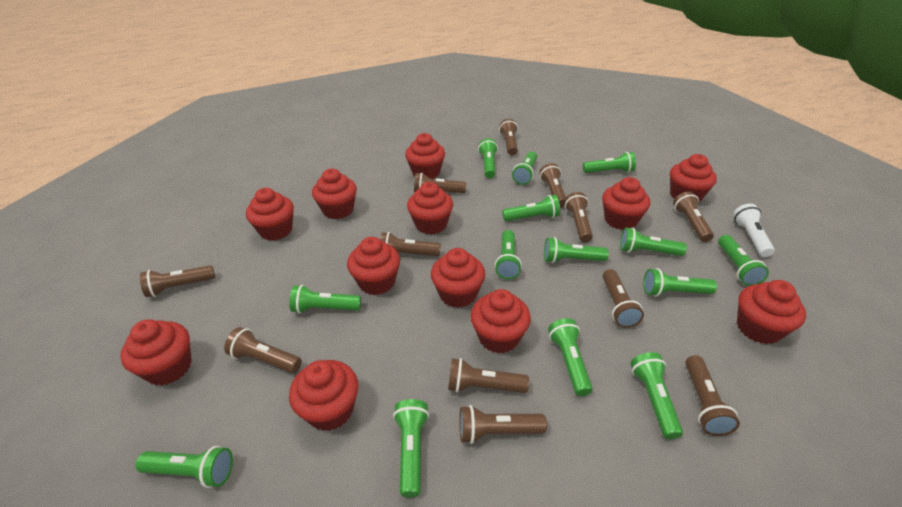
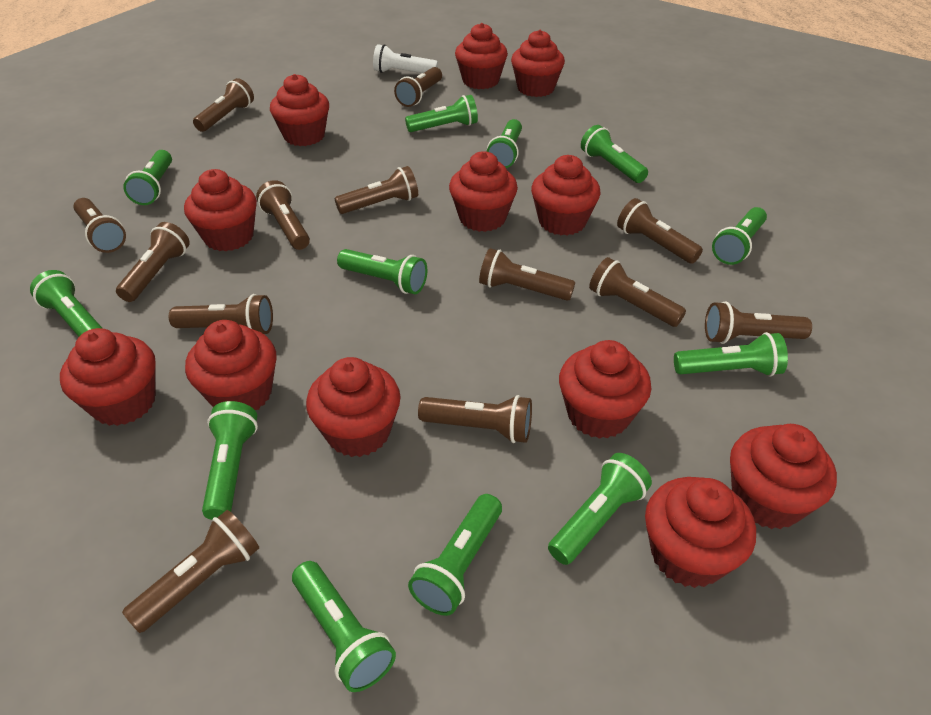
brown flashlight: 12 -> 13
green flashlight: 14 -> 12

